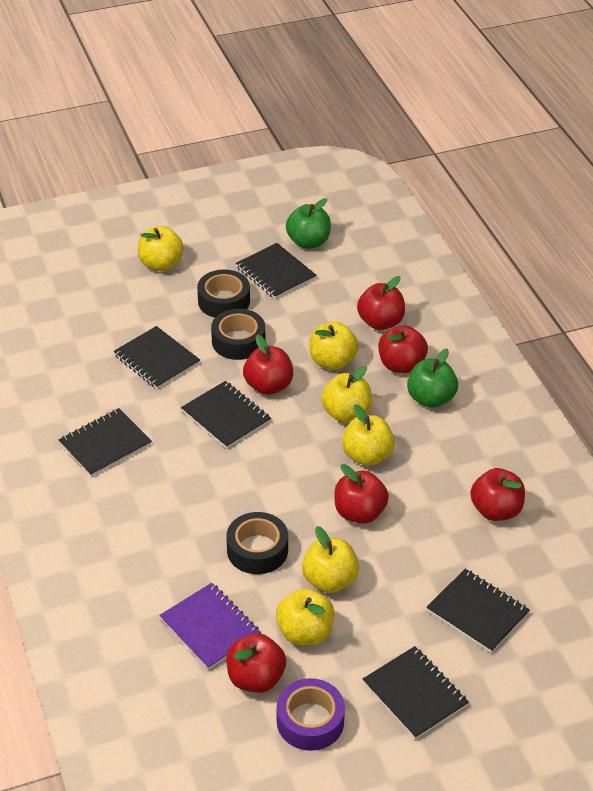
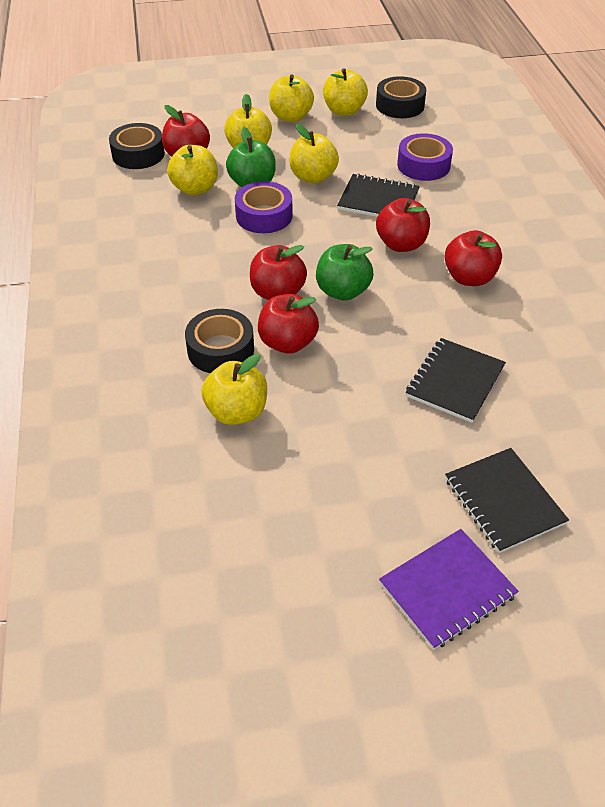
black notebook: 6 -> 3
purple tape: 1 -> 2
red apple: 6 -> 5

